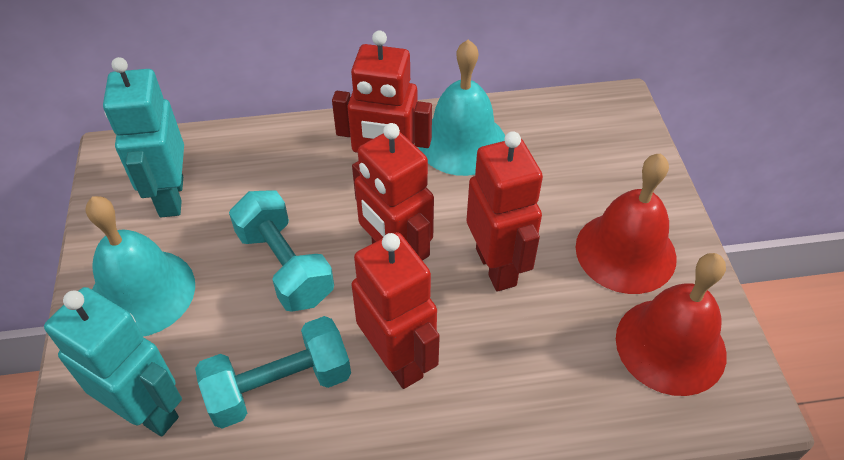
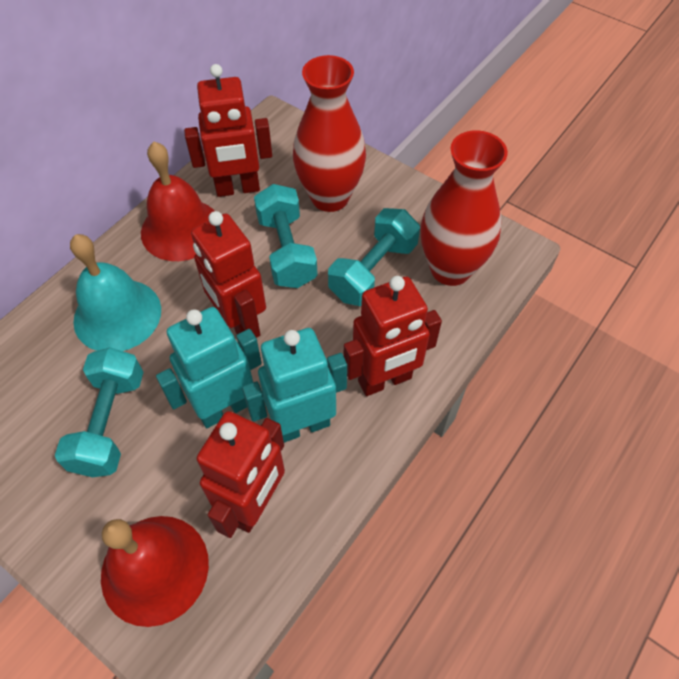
red vase: 0 -> 2
turquoise bell: 2 -> 1
turquoise dumbbell: 2 -> 3

